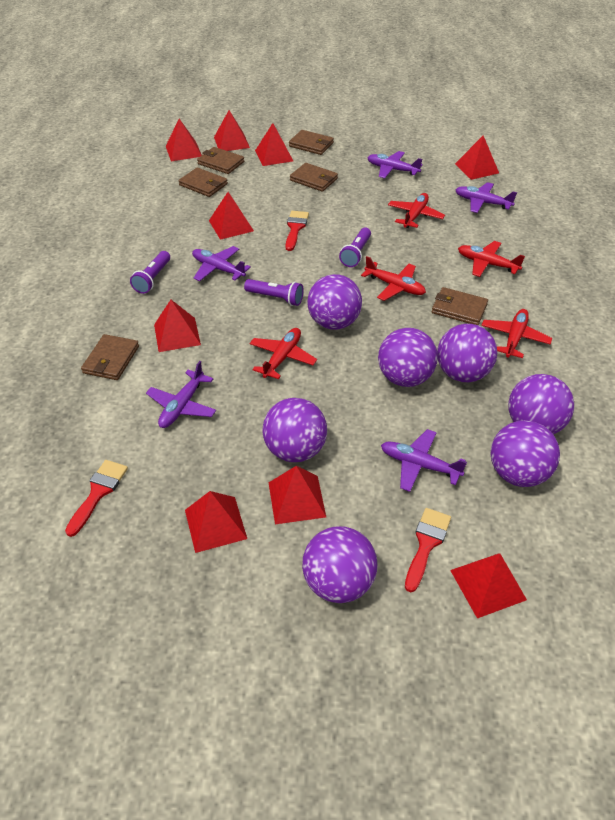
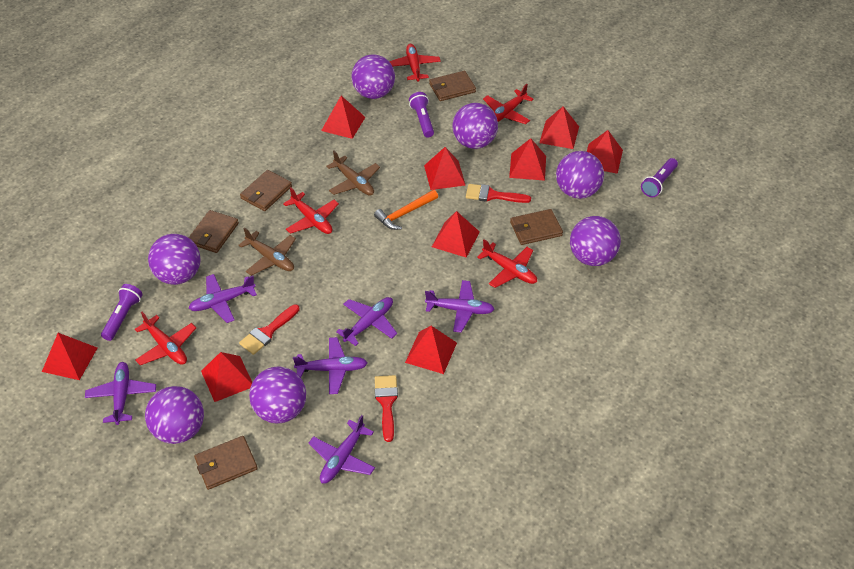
brown plane: 0 -> 2
brown wallet: 6 -> 5
orange hammer: 0 -> 1
purple plane: 5 -> 6

